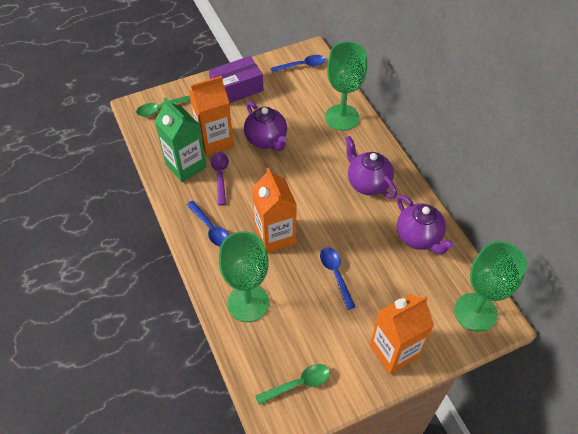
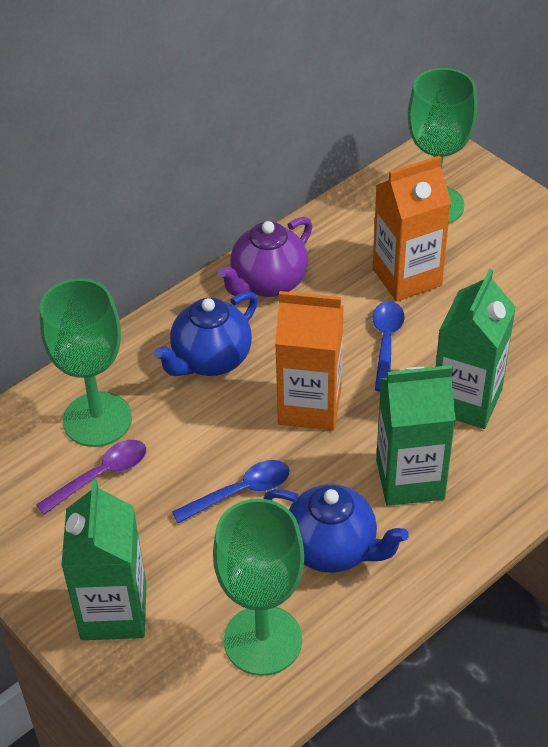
blue spoon: 3 -> 2
blue teapot: 0 -> 2
green carton: 1 -> 3
green spoon: 2 -> 0
orange carton: 3 -> 2
purple box: 1 -> 0
purple teapot: 3 -> 1

